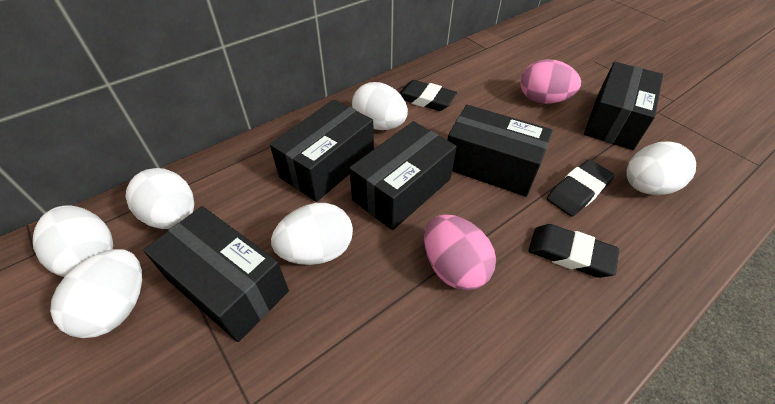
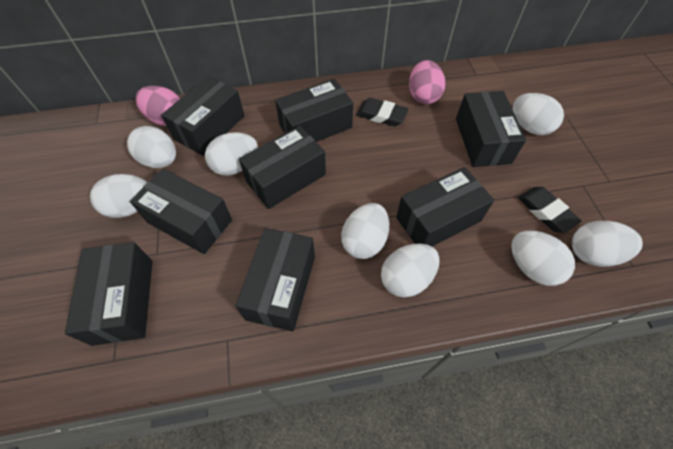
black box: 5 -> 8
black eraser: 3 -> 2
white egg: 6 -> 8

